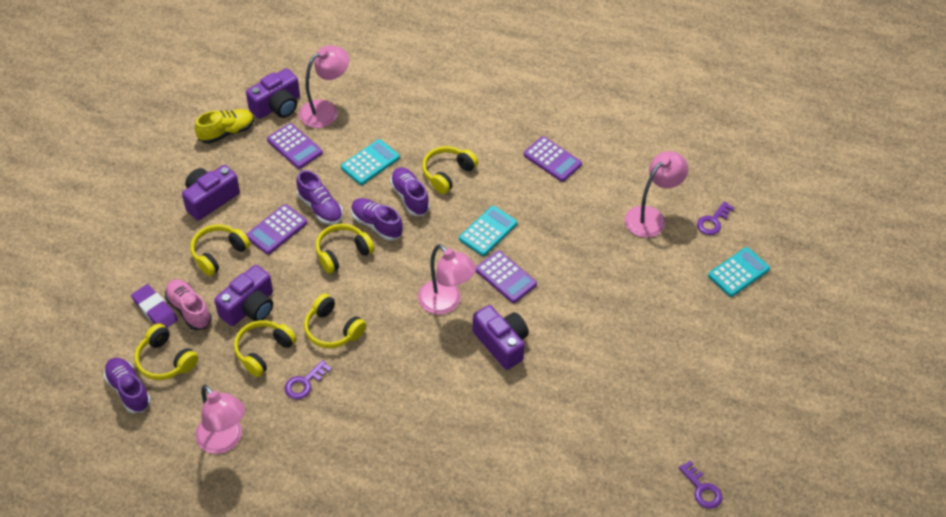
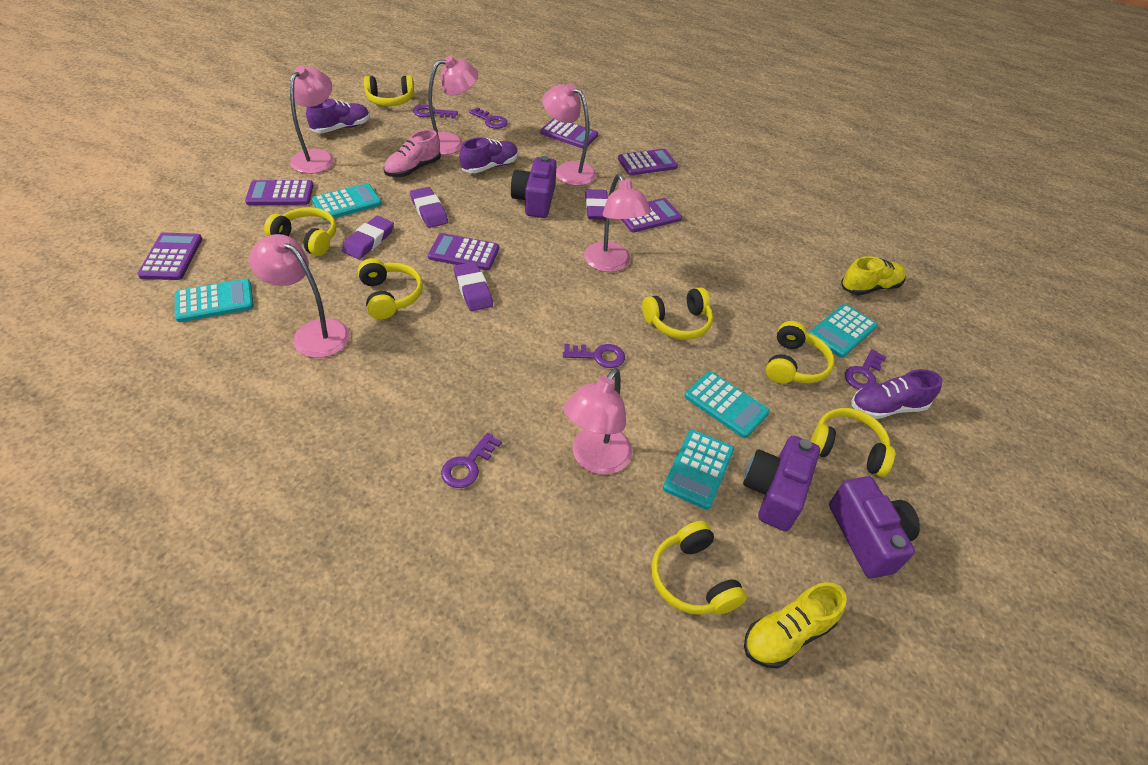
pink lamp: 4 -> 6
purple calculator: 4 -> 6
purple camera: 4 -> 3
purple eraser: 1 -> 4
purple key: 3 -> 5
purple shoe: 4 -> 3
turquoise calculator: 3 -> 5
yellow headphones: 6 -> 7
yellow shoe: 1 -> 2

